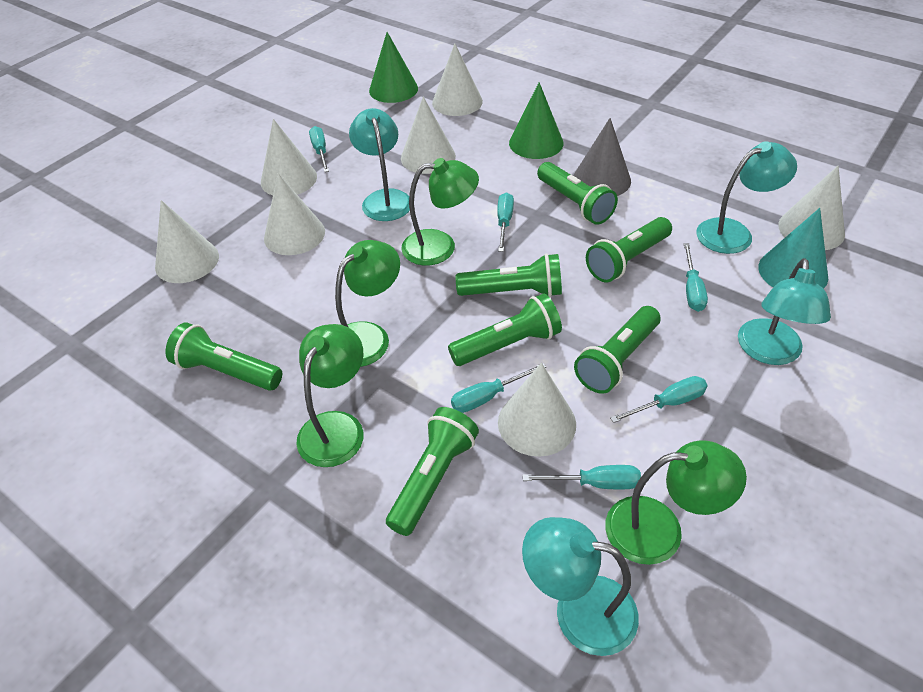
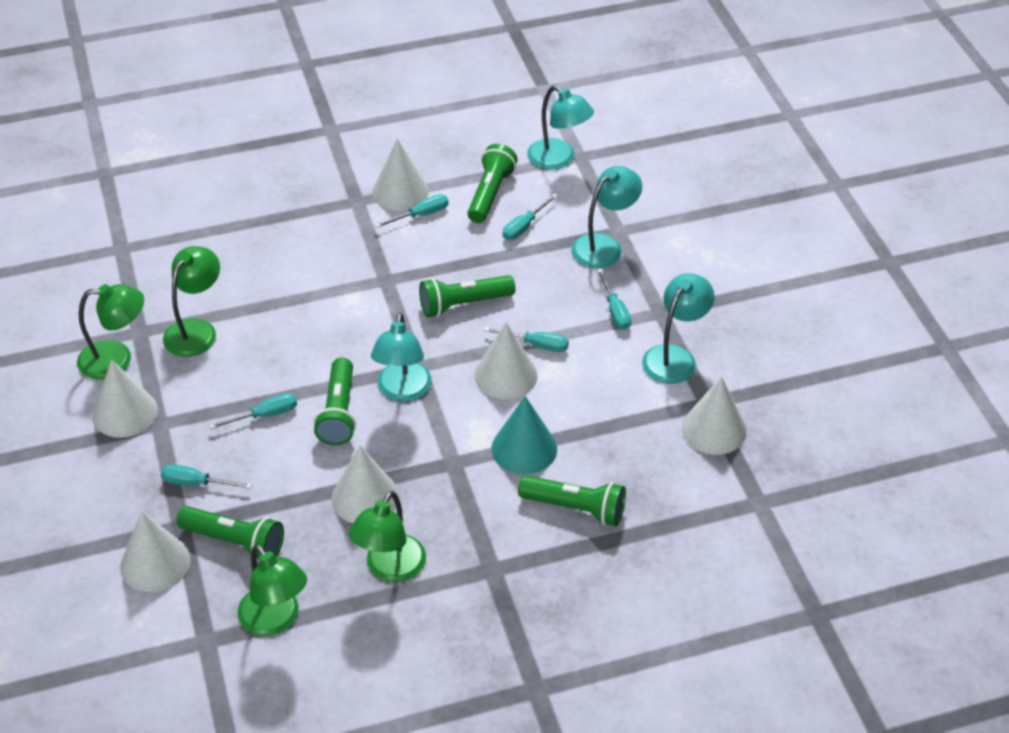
green cone: 2 -> 0
green flashlight: 7 -> 5
grey cone: 1 -> 0
white cone: 7 -> 6

